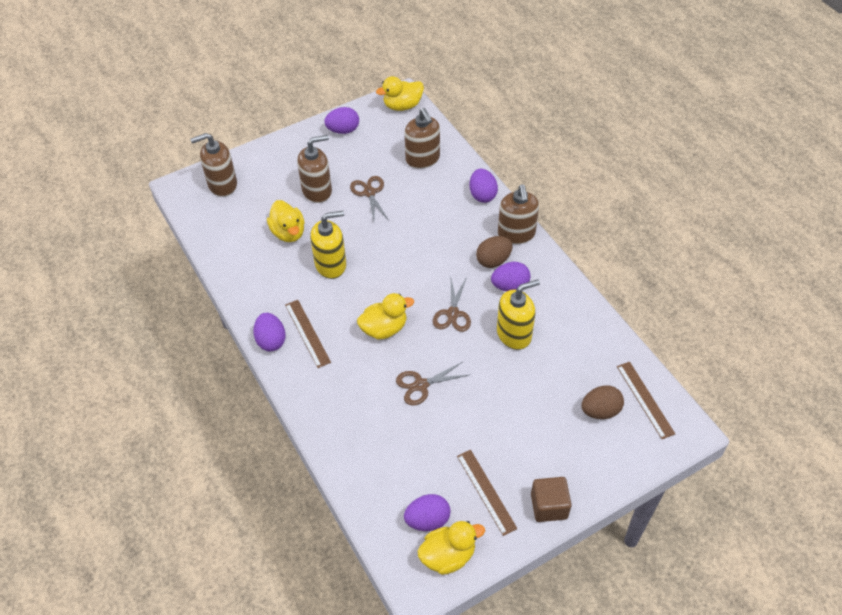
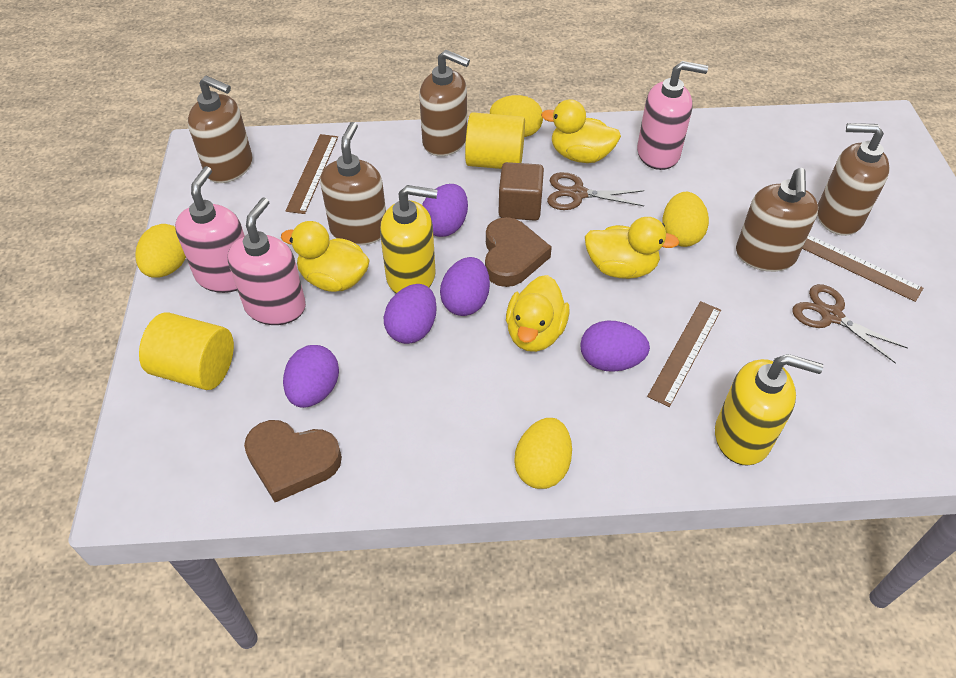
brown egg: 2 -> 0
brown heart: 0 -> 2
brown scissors: 3 -> 2
brown soap dispenser: 4 -> 5
pink soap dispenser: 0 -> 3
yellow cylinder: 0 -> 2
yellow egg: 0 -> 4

